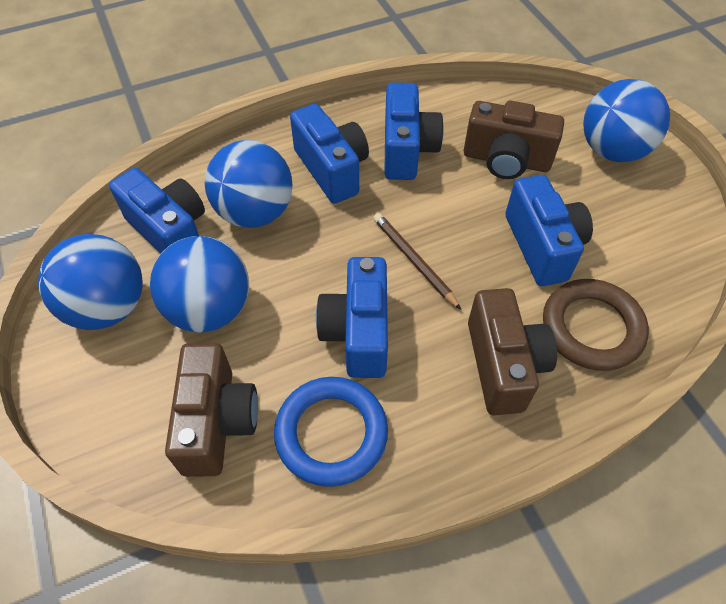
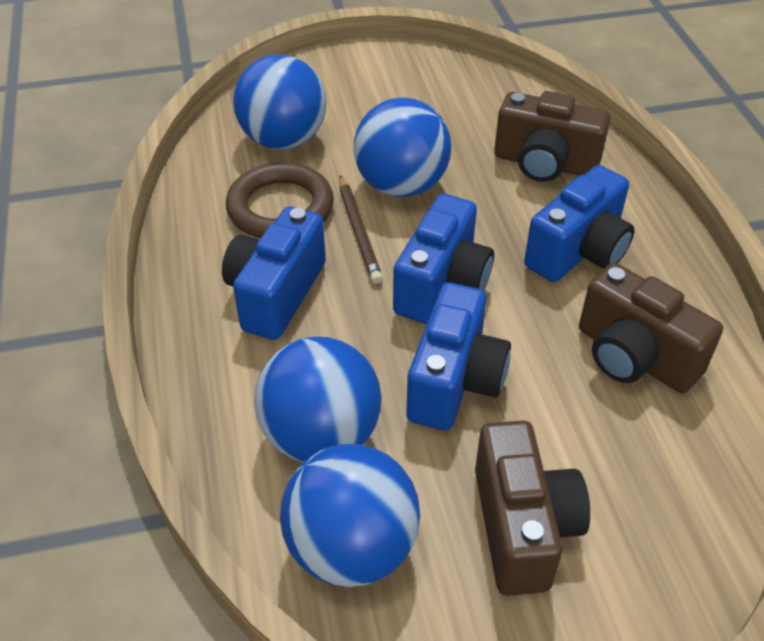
blue camera: 5 -> 4
blue ring: 1 -> 0

